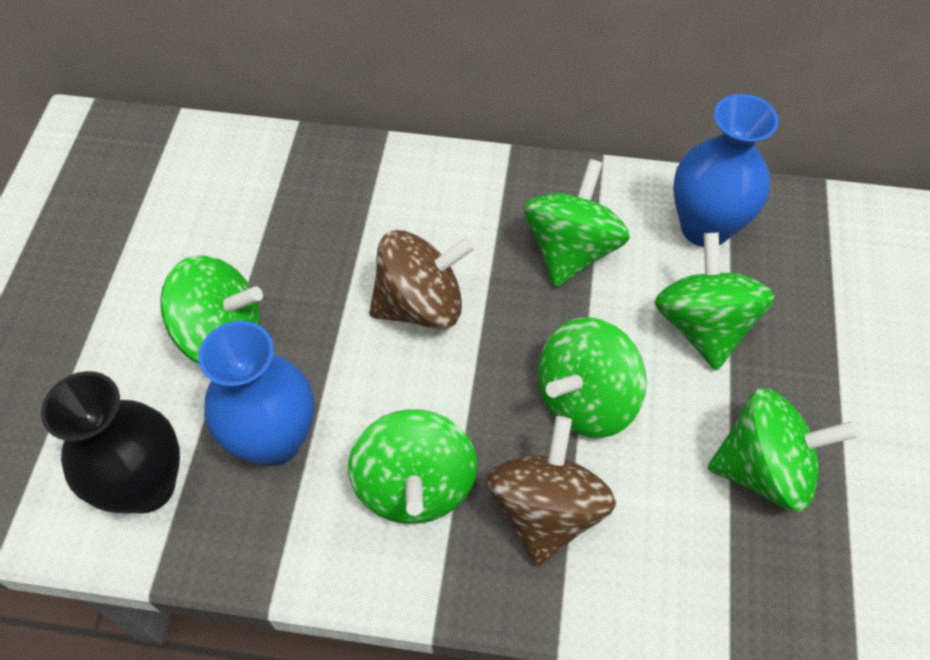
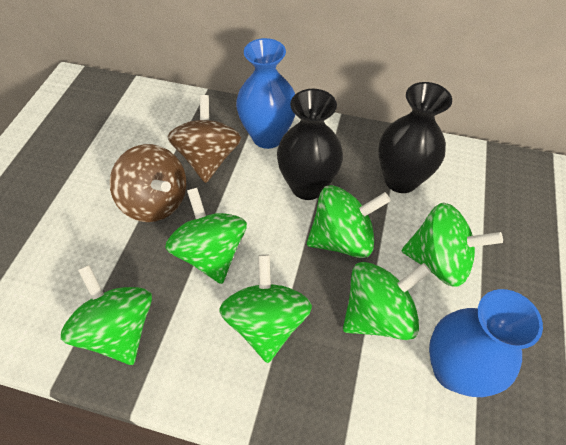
black vase: 1 -> 2

